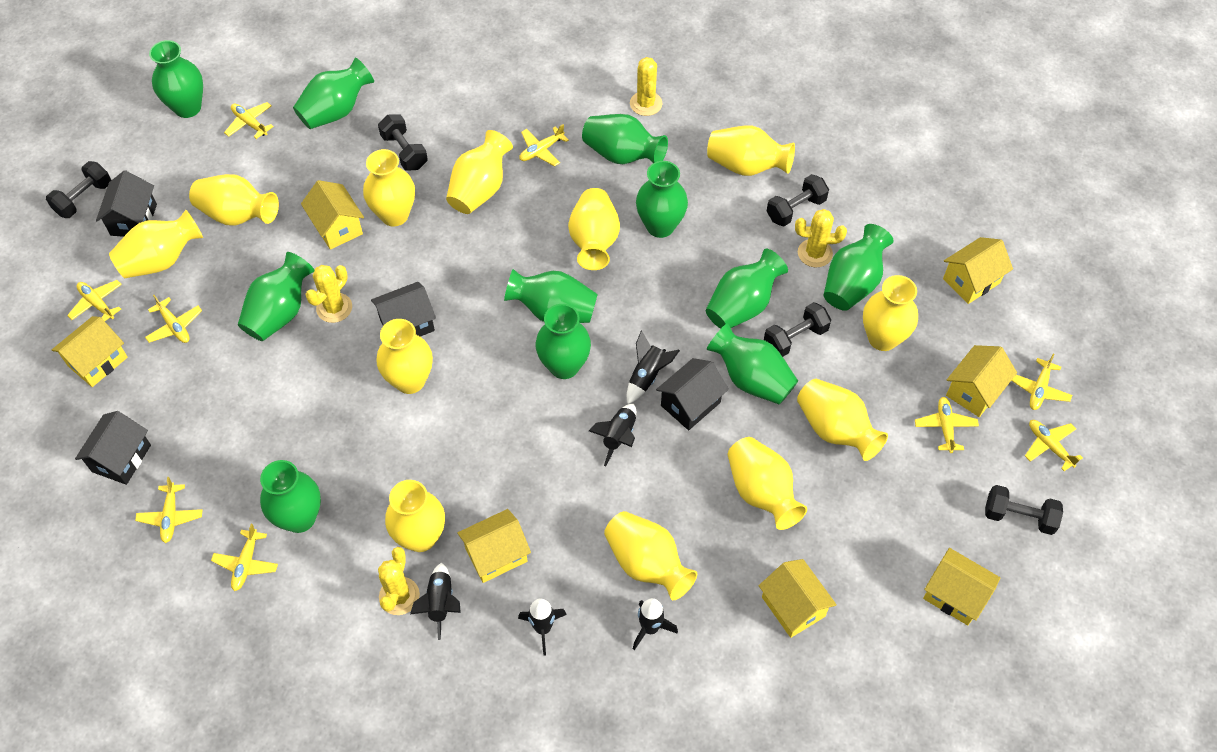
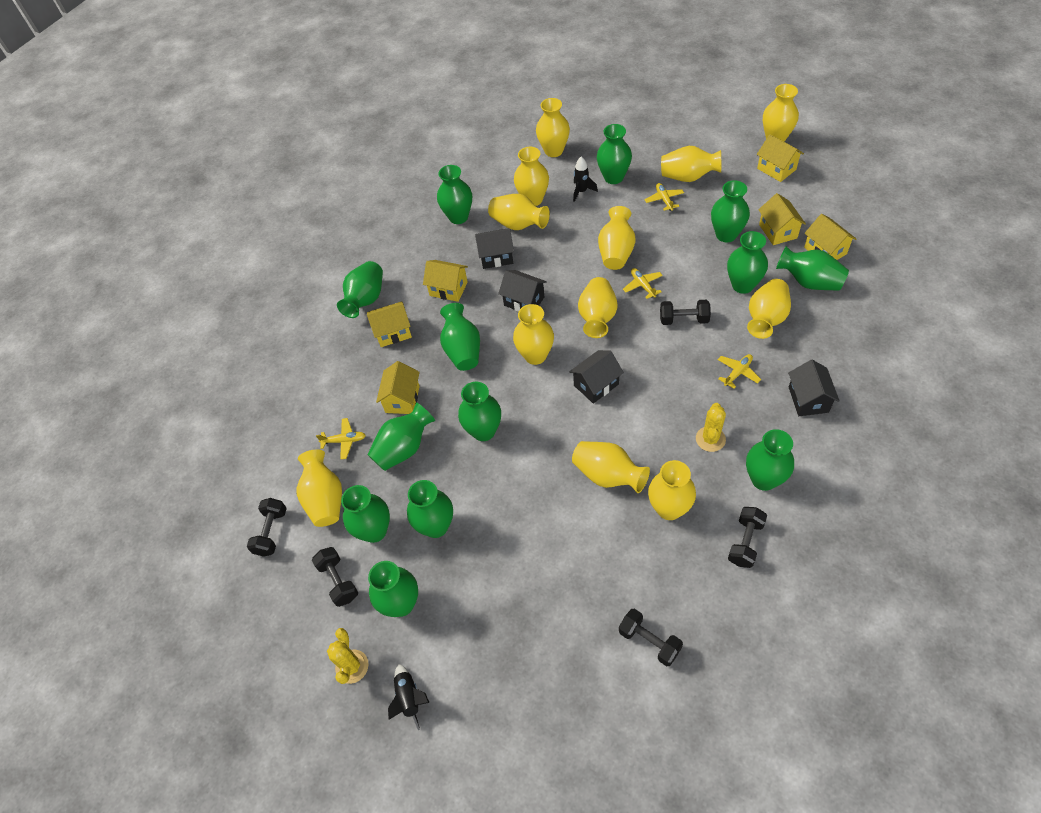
black rocket: 5 -> 2
green vase: 11 -> 13
yellow cactus: 4 -> 2
yellow house: 7 -> 6
yellow plane: 9 -> 4

